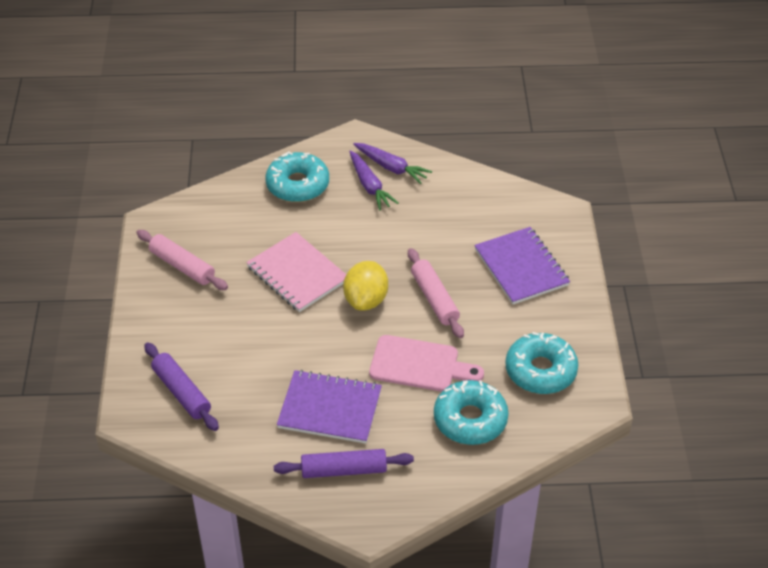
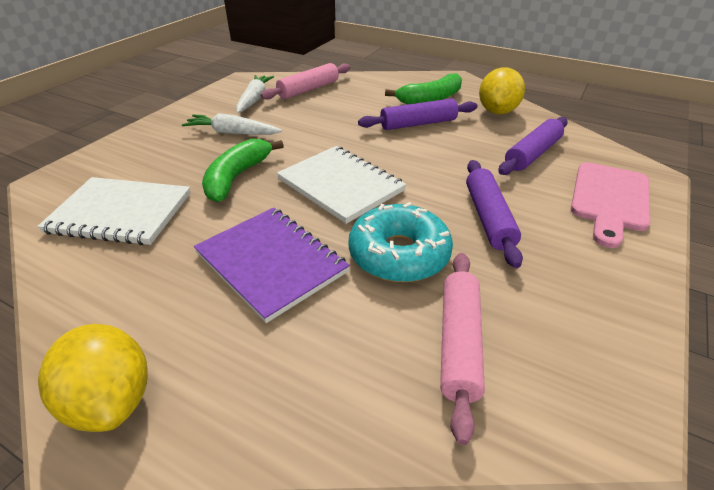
green banana: 0 -> 2
pink notebook: 1 -> 0
purple carrot: 2 -> 0
purple notebook: 2 -> 1
purple rolling pin: 2 -> 3
turquoise donut: 3 -> 1
white carrot: 0 -> 2
white notebook: 0 -> 2
yellow lemon: 1 -> 2

